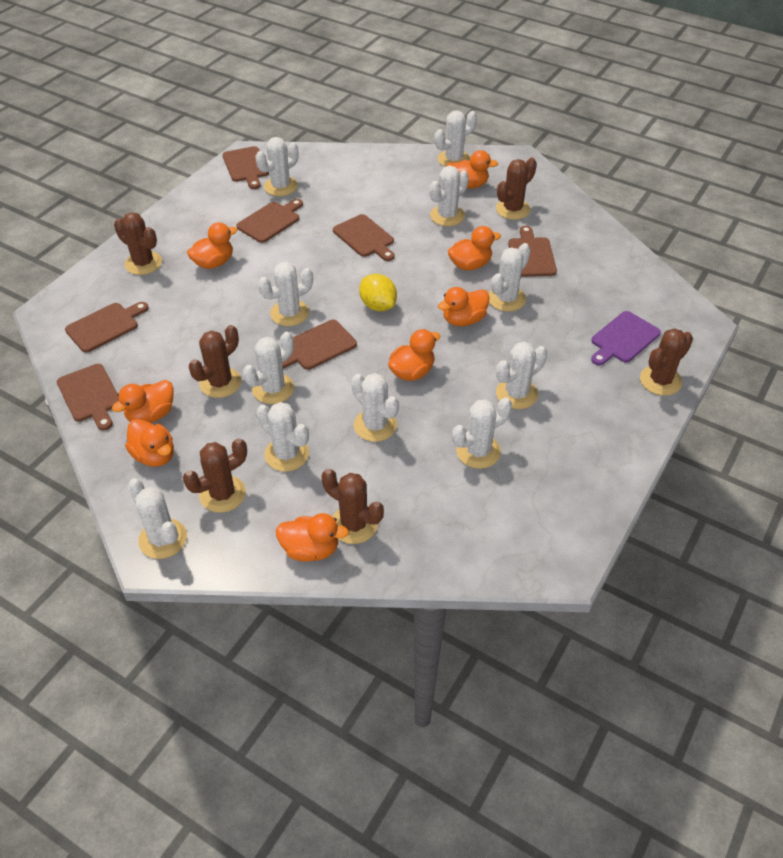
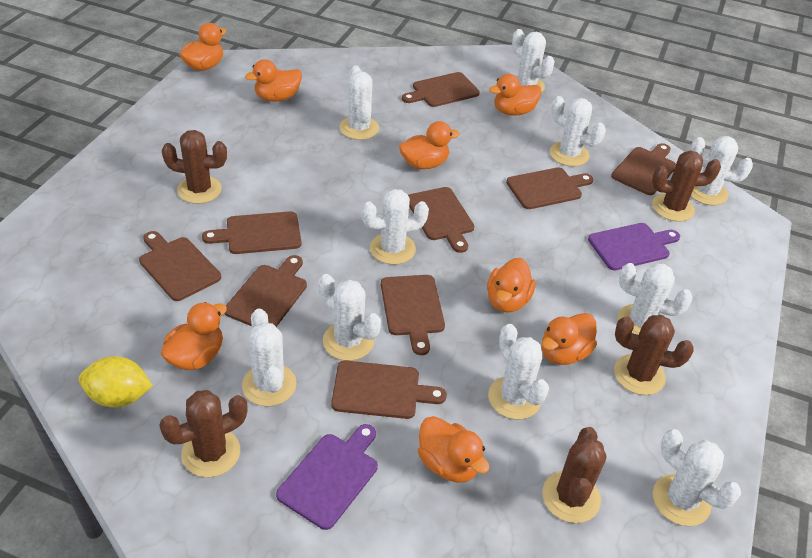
brown cactus: 6 -> 5
brown cutting board: 7 -> 9
purple cutting board: 1 -> 2
white cactus: 11 -> 10

